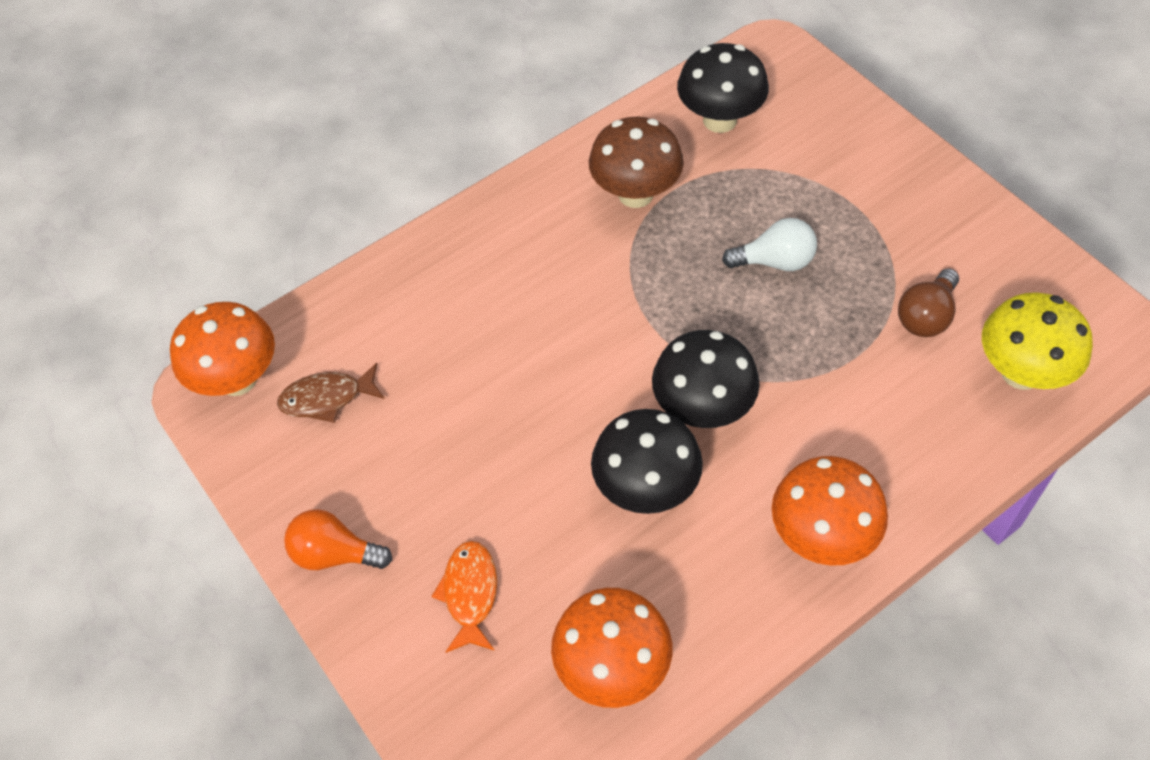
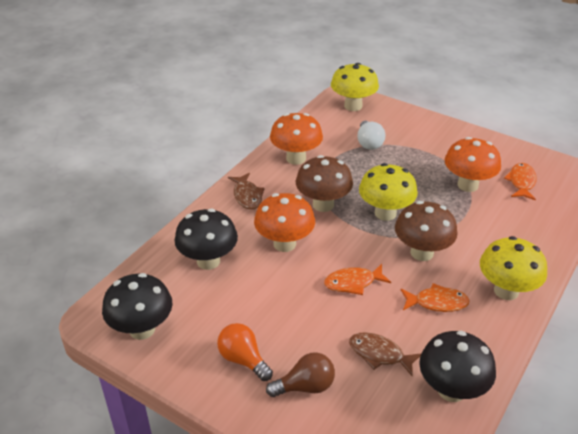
brown fish: 1 -> 2
brown mushroom: 1 -> 2
orange fish: 1 -> 3
yellow mushroom: 1 -> 3

